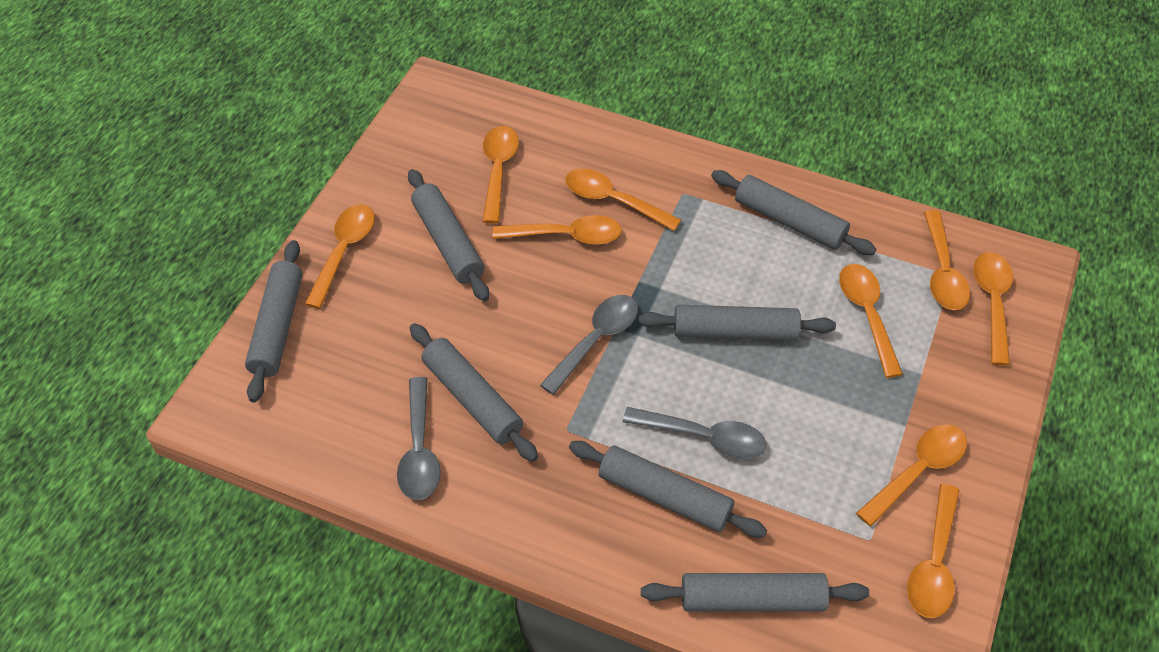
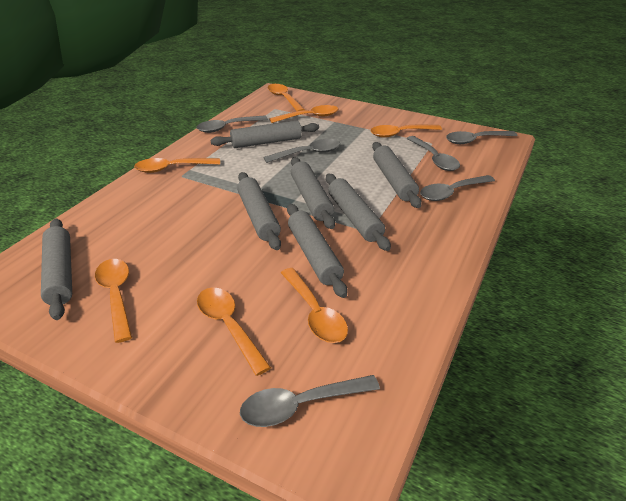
grey spoon: 3 -> 6
orange spoon: 9 -> 7

